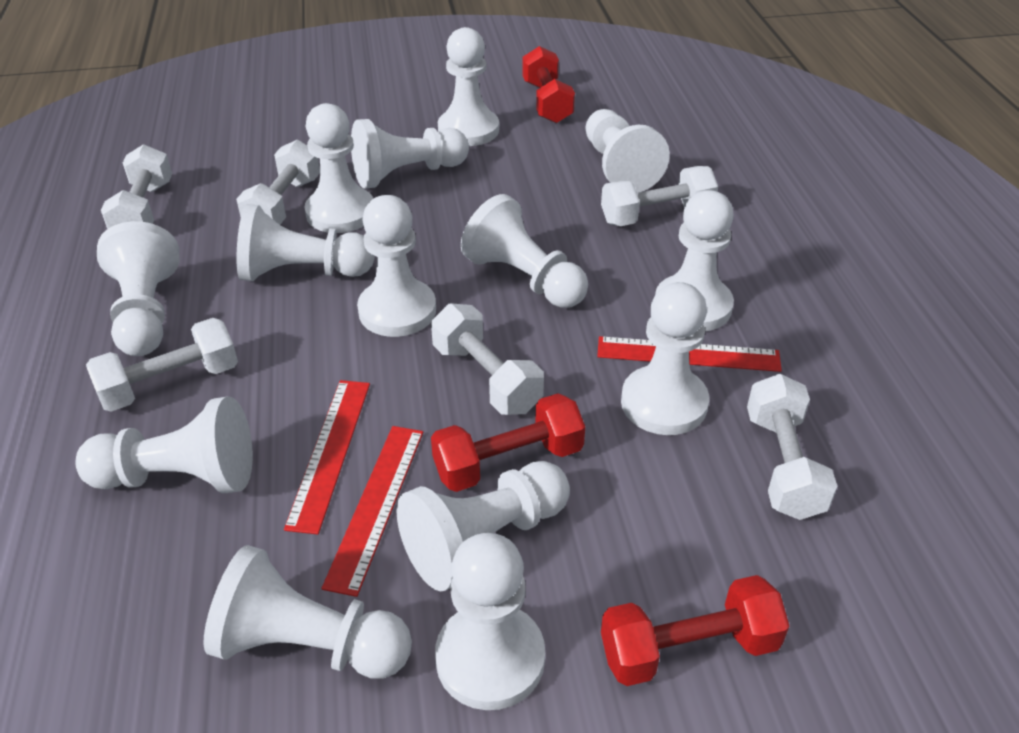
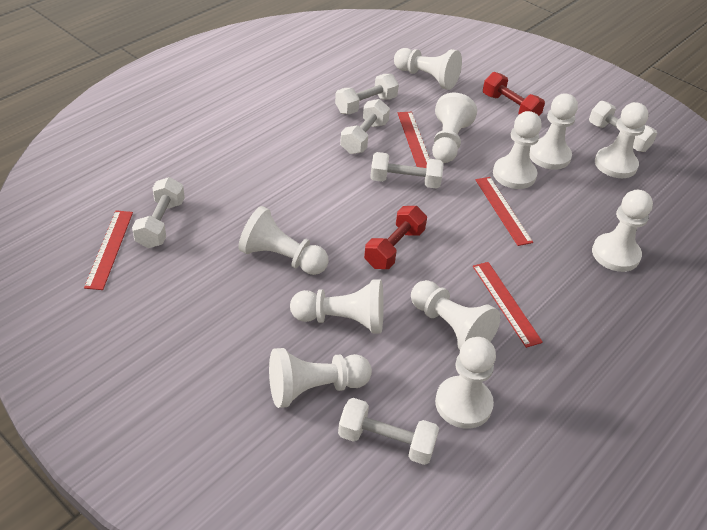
red dumbbell: 3 -> 2
red ruler: 3 -> 4
white pawn: 14 -> 11

